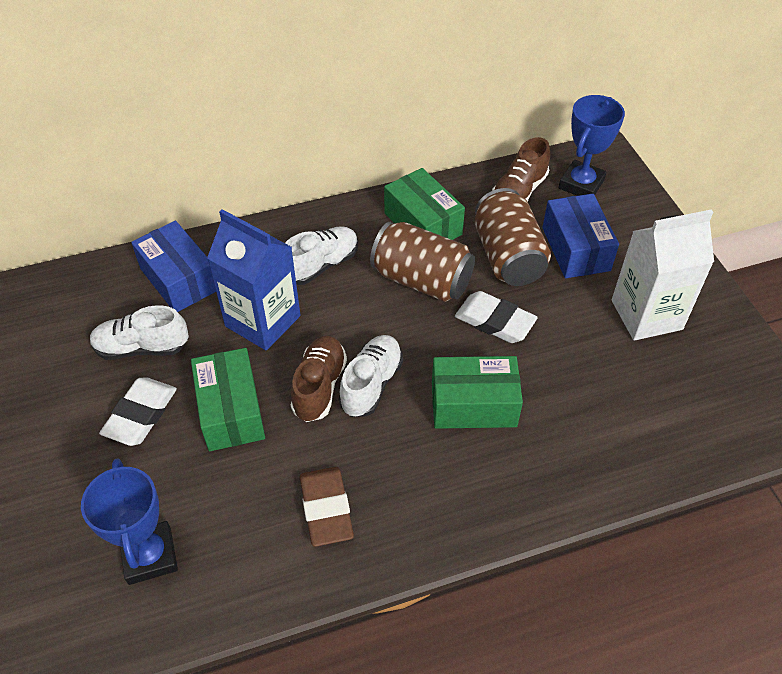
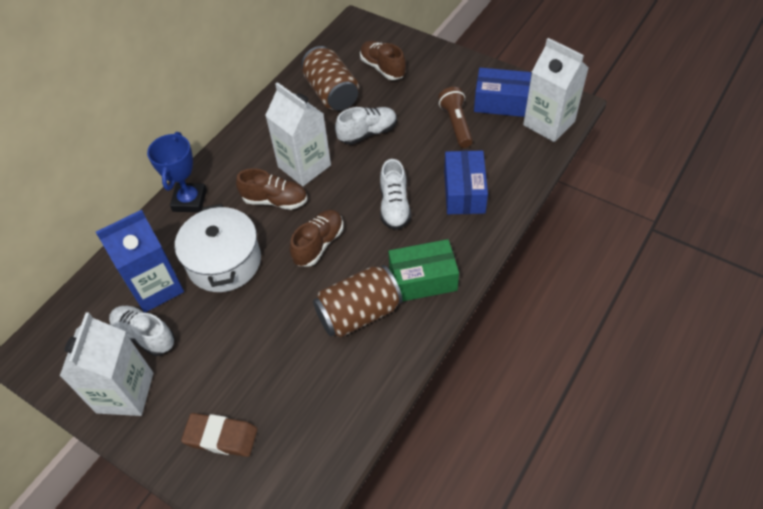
blue trophy: 2 -> 1
brown flashlight: 0 -> 1
brown shoe: 2 -> 3
green box: 3 -> 1
white carton: 1 -> 3
white eraser: 2 -> 0
white pot: 0 -> 1

